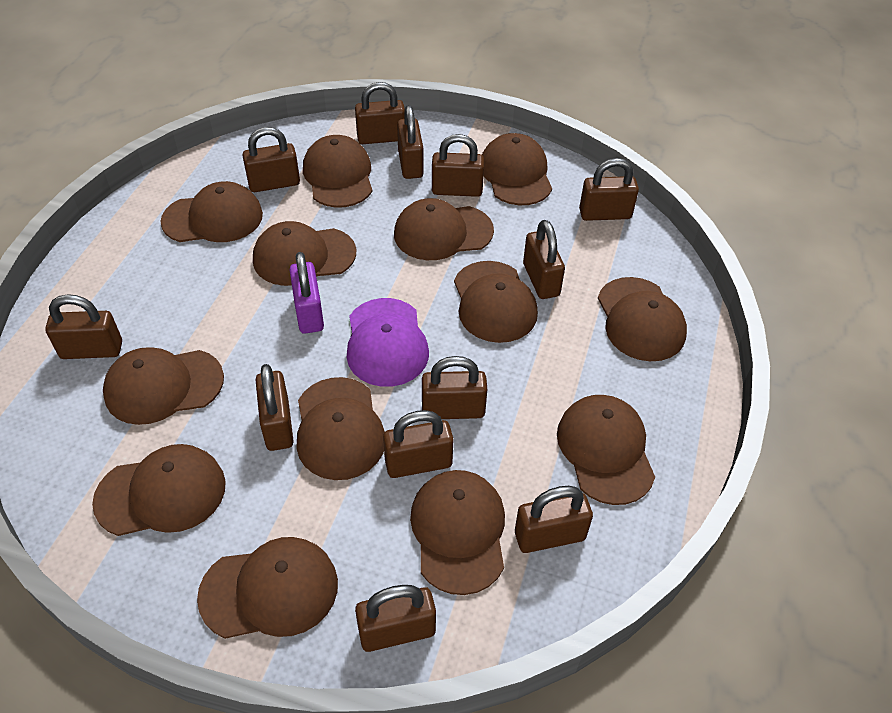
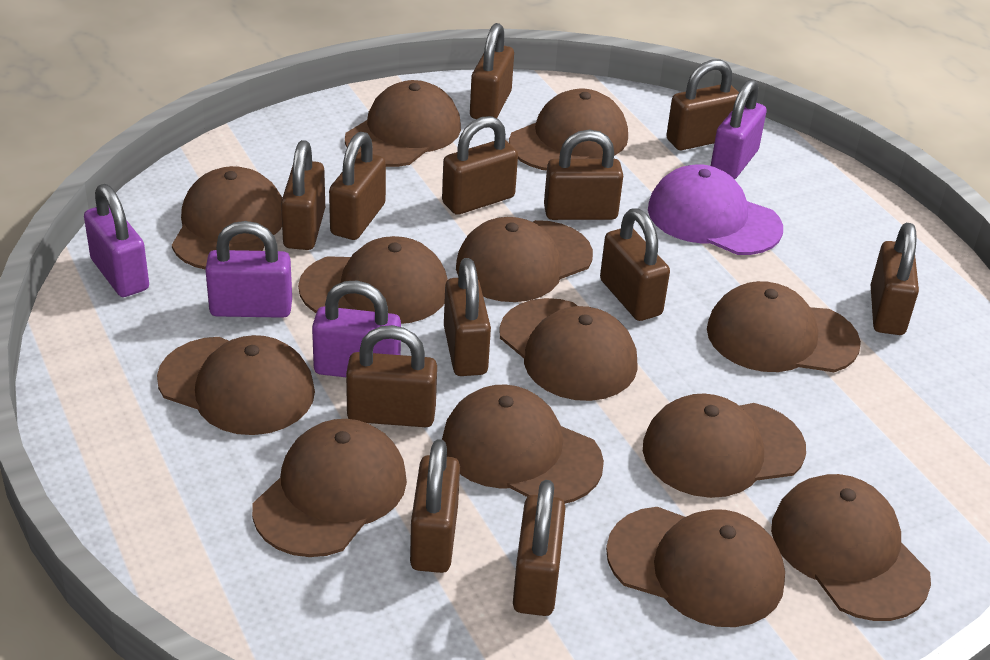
purple padlock: 1 -> 4

